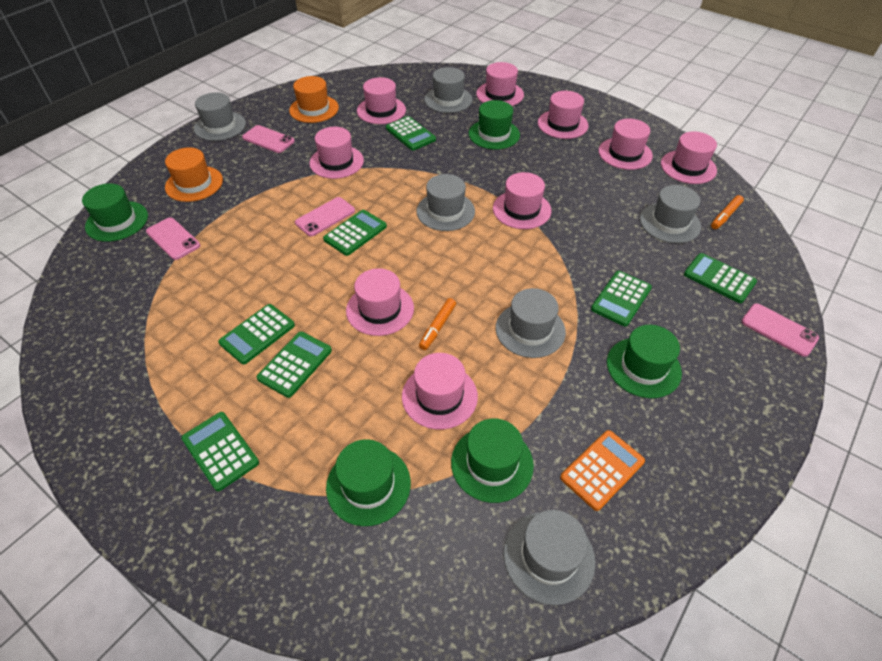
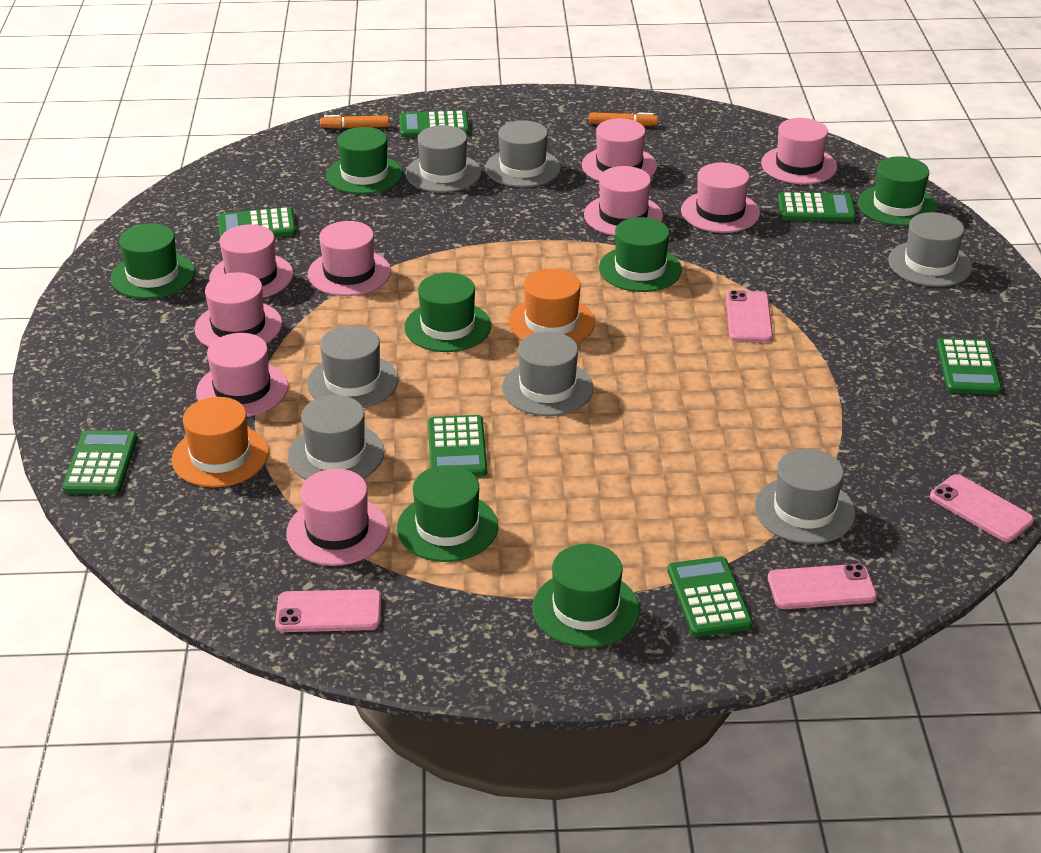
green hat: 5 -> 7
grey hat: 6 -> 7
orange calculator: 1 -> 0

